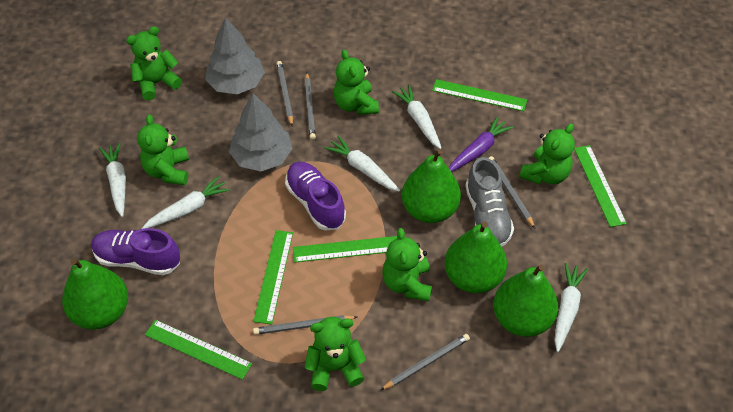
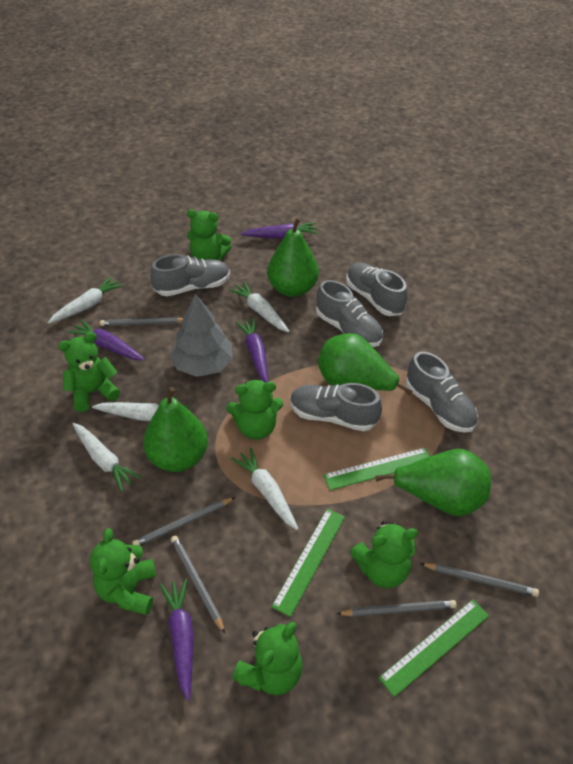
green ruler: 5 -> 3
grey shoe: 1 -> 5
grey tree: 2 -> 1
purple carrot: 1 -> 4
purple shoe: 2 -> 0

